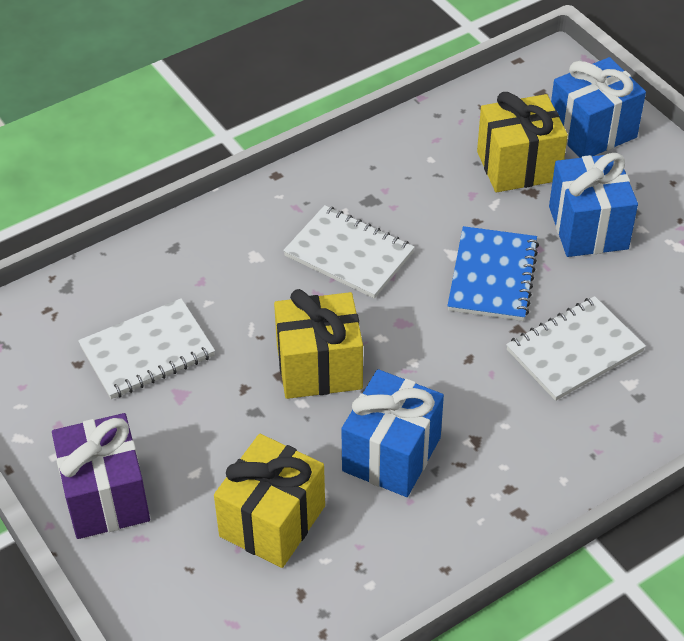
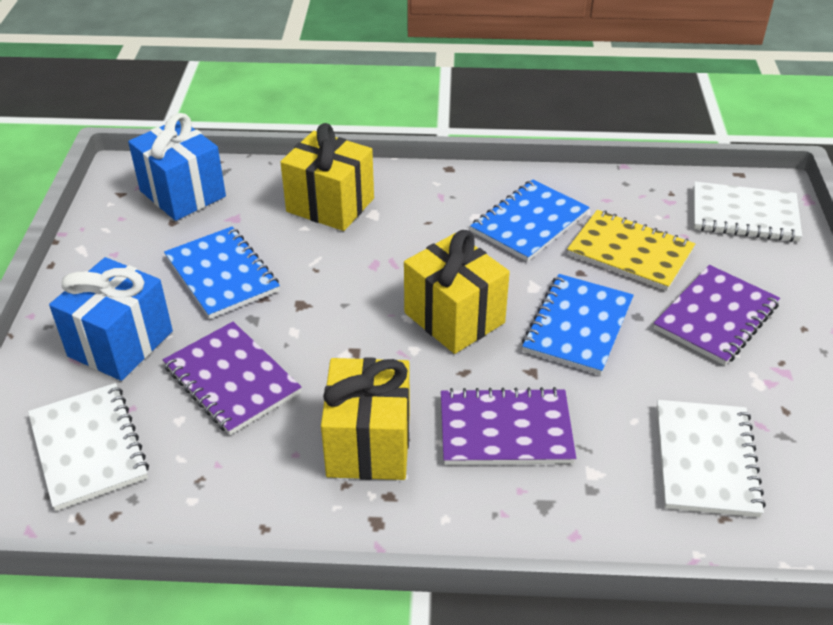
blue gift: 3 -> 2
blue notebook: 1 -> 3
purple gift: 1 -> 0
purple notebook: 0 -> 3
yellow notebook: 0 -> 1

